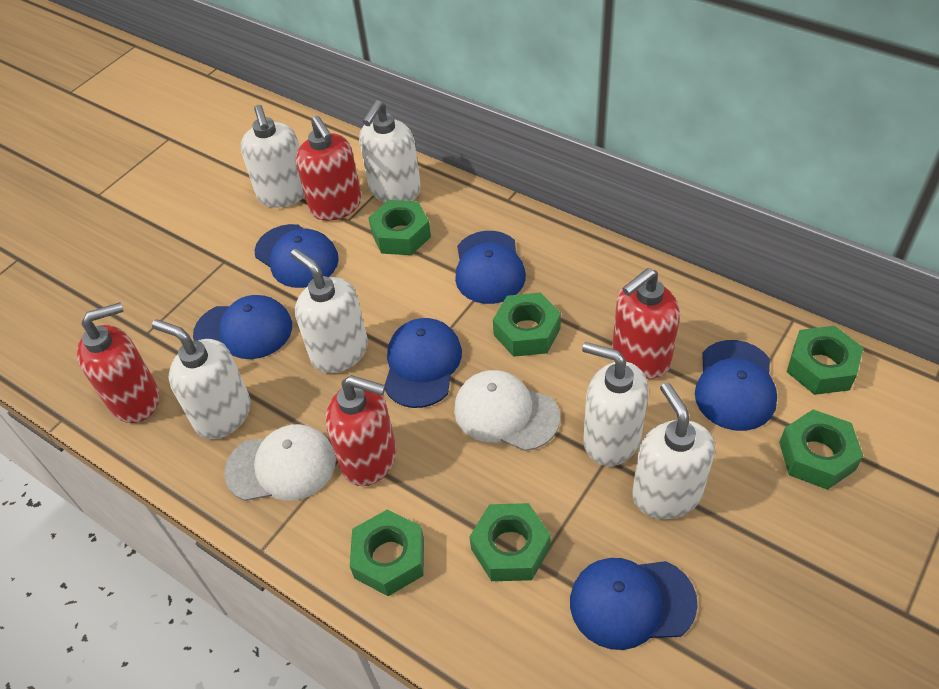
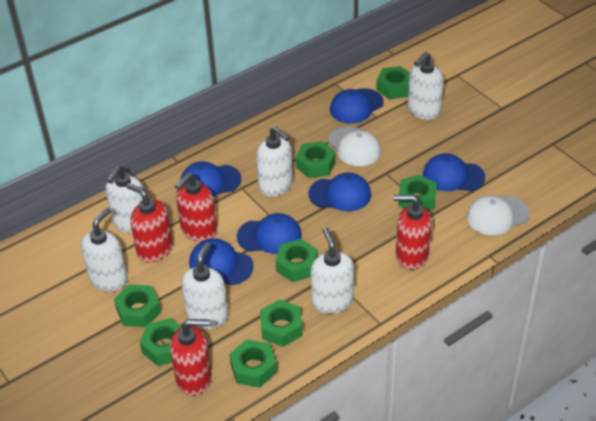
green nut: 6 -> 8

